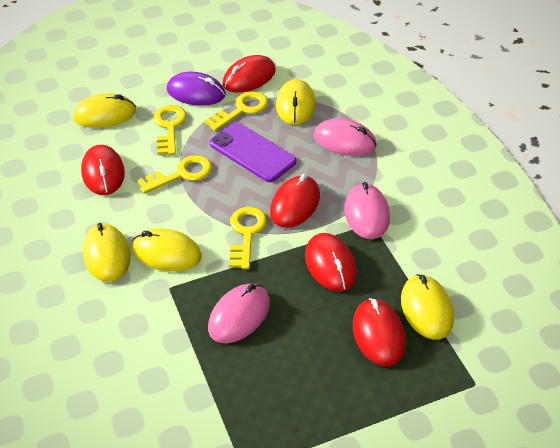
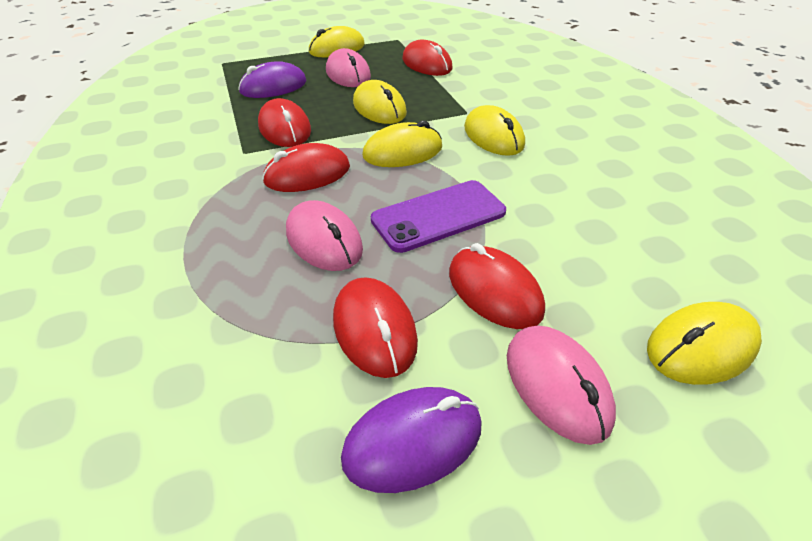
purple mouse: 1 -> 2
yellow key: 4 -> 0

